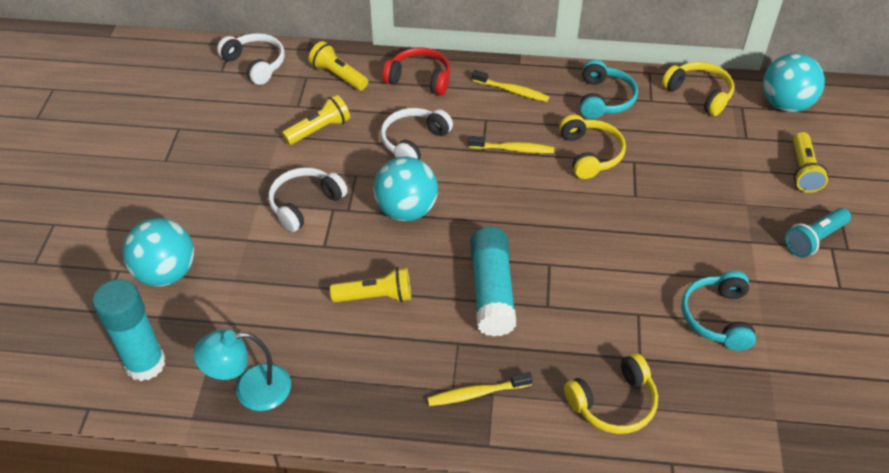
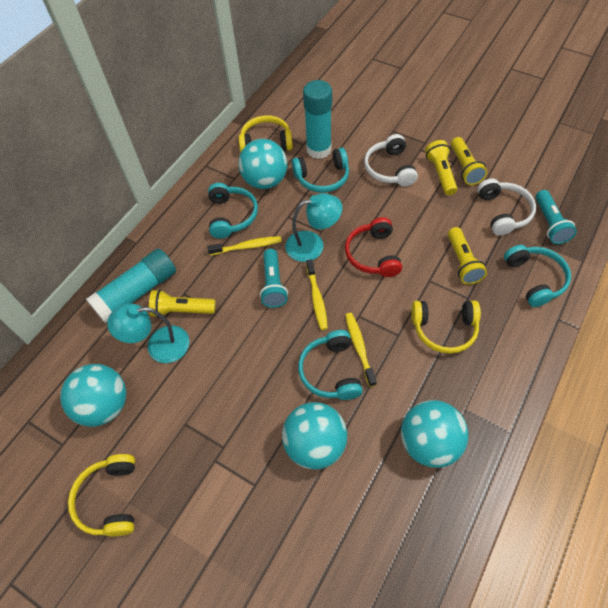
turquoise ball: 3 -> 4
turquoise flashlight: 1 -> 2
turquoise headphones: 2 -> 4
turquoise lamp: 1 -> 2
white headphones: 3 -> 2

